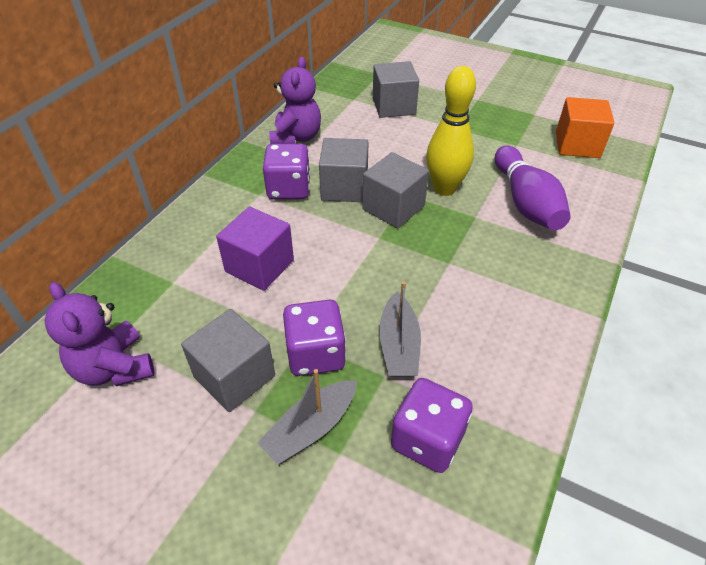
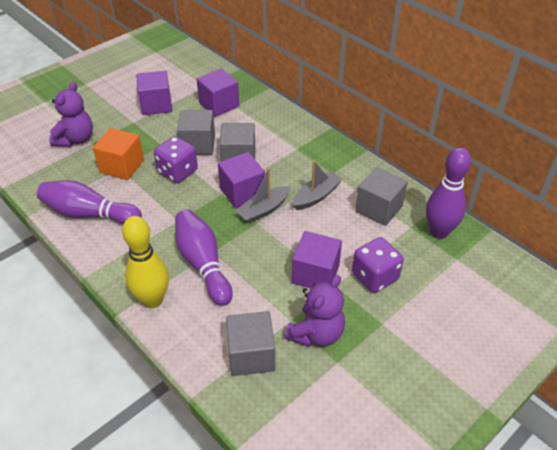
purple bowling pin: 1 -> 3
purple cube: 1 -> 4
purple dice: 3 -> 2

